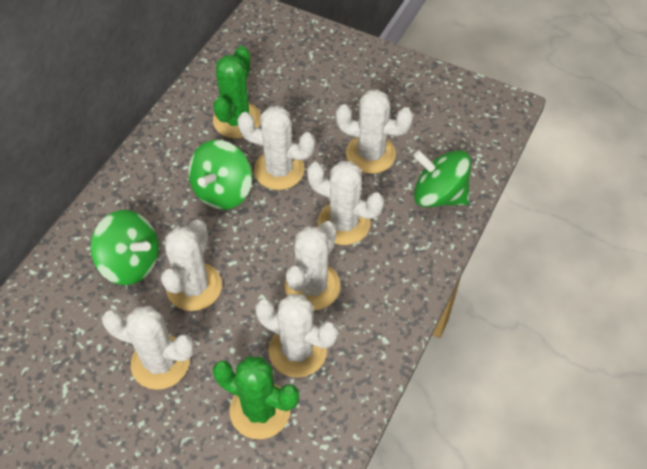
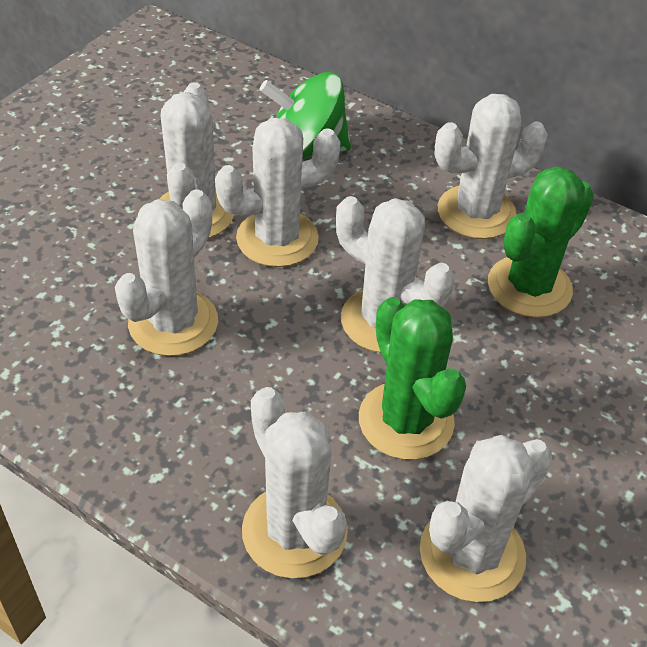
green spinning top: 3 -> 1

